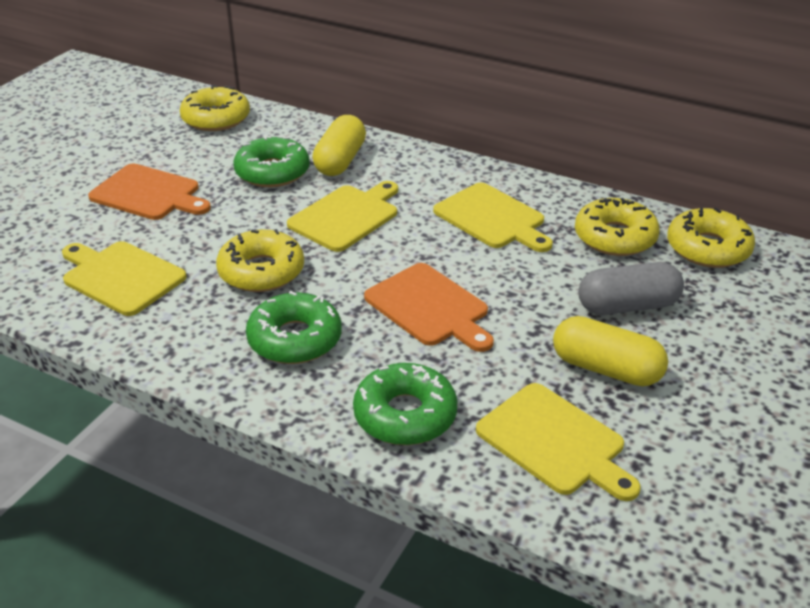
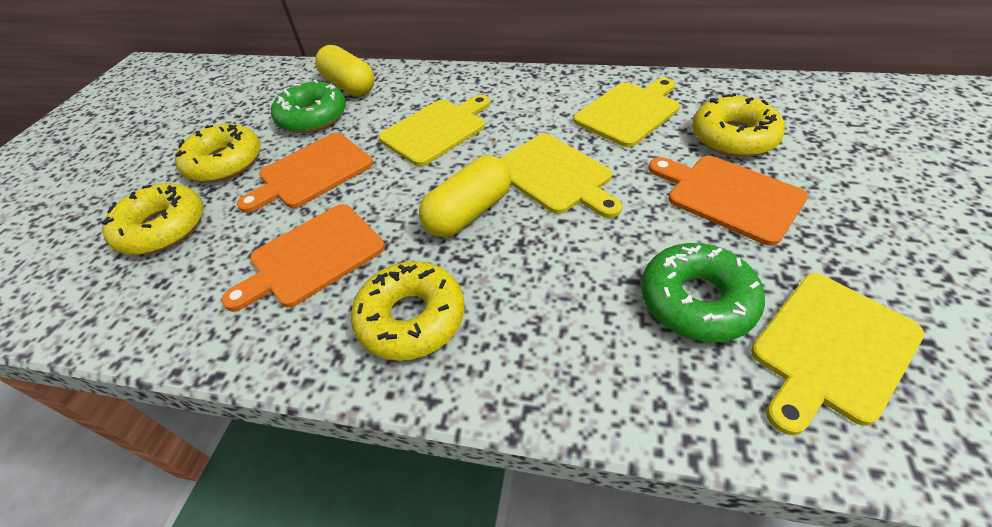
green donut: 3 -> 2
grey capsule: 1 -> 0
orange cutting board: 2 -> 3

